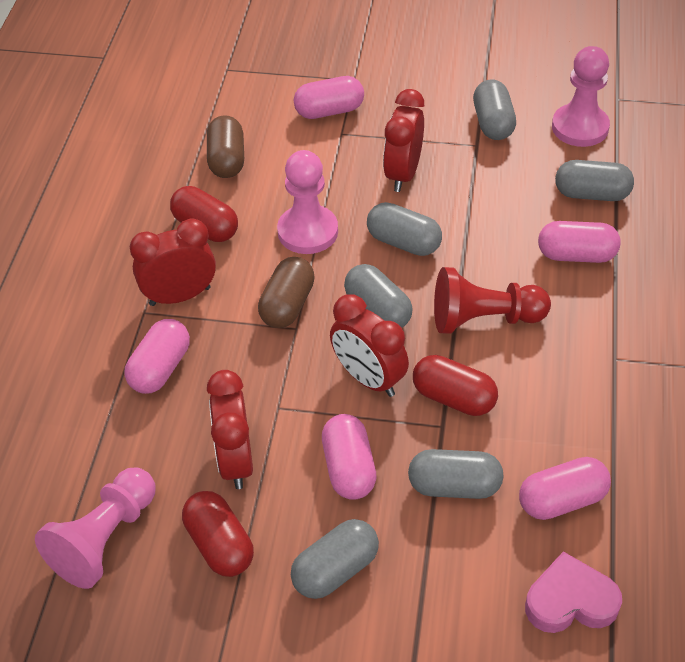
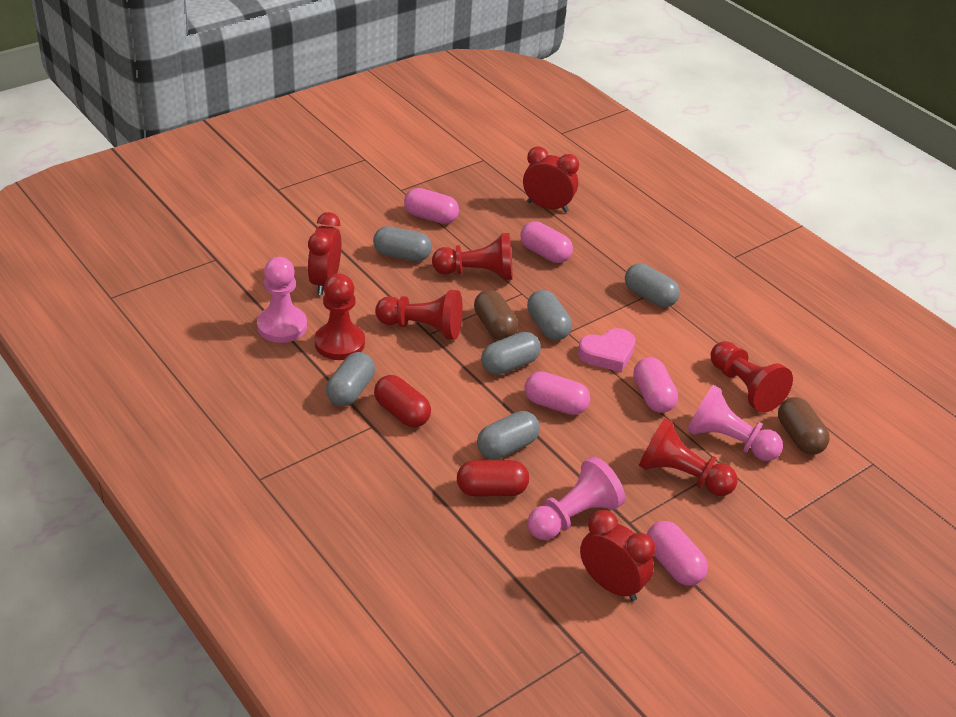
red capsule: 3 -> 2
red clock: 4 -> 3
red pawn: 1 -> 5

